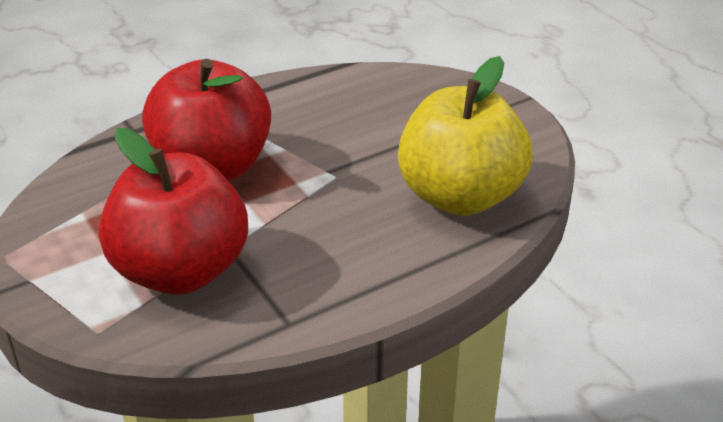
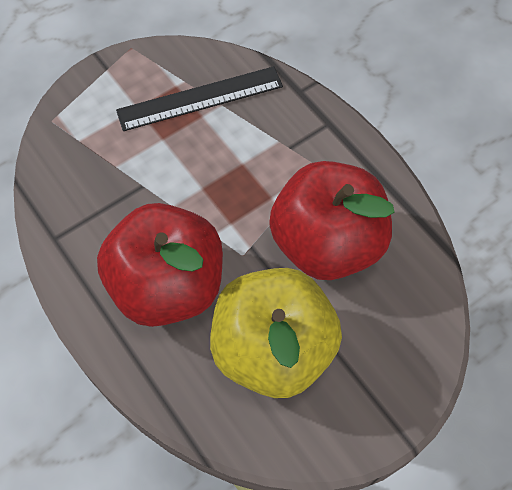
black ruler: 0 -> 1

